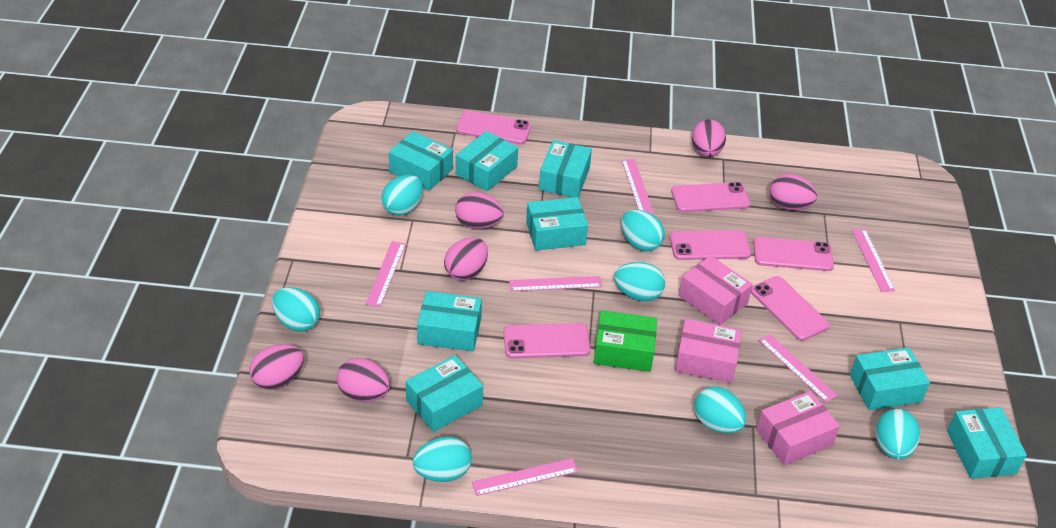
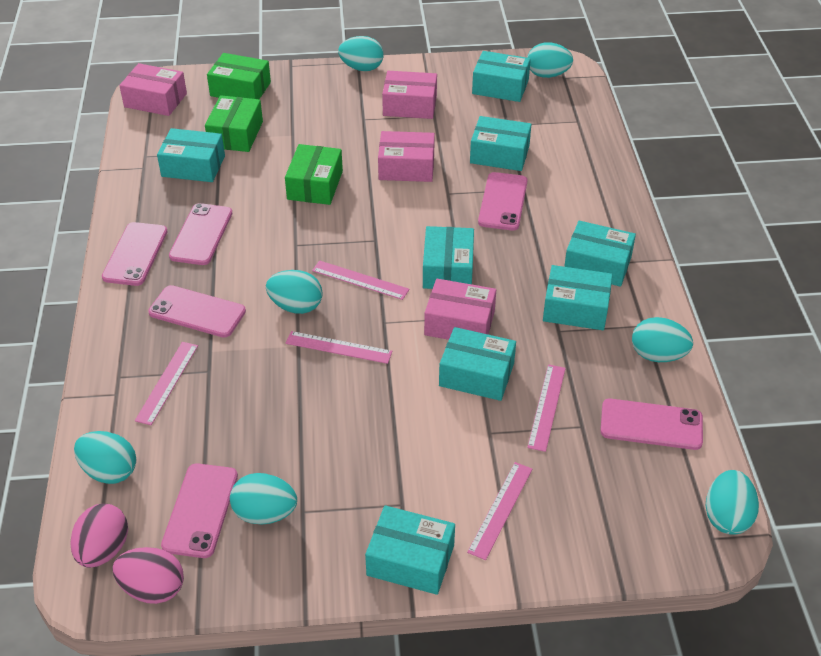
green box: 1 -> 3
pink box: 3 -> 4
pink egg: 6 -> 2
pink ruler: 6 -> 5

